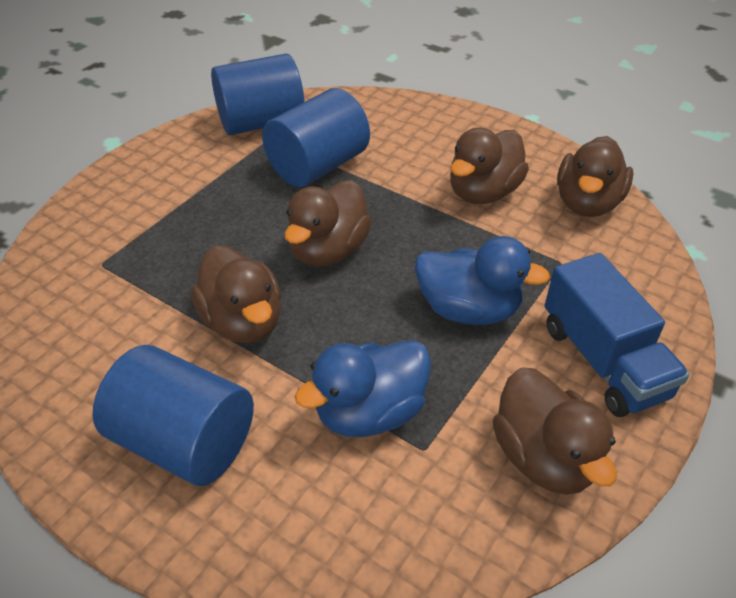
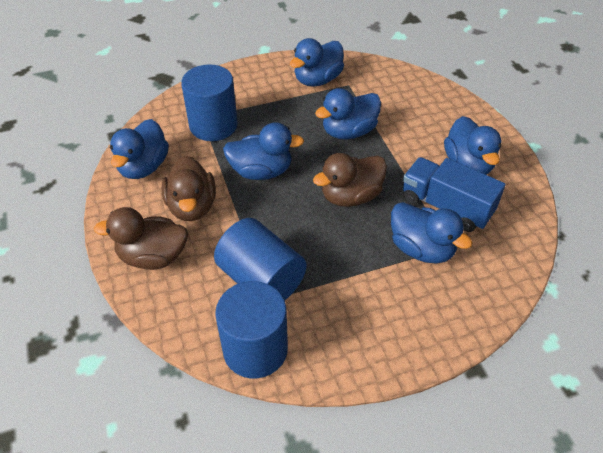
blue duck: 2 -> 6
brown duck: 5 -> 3

